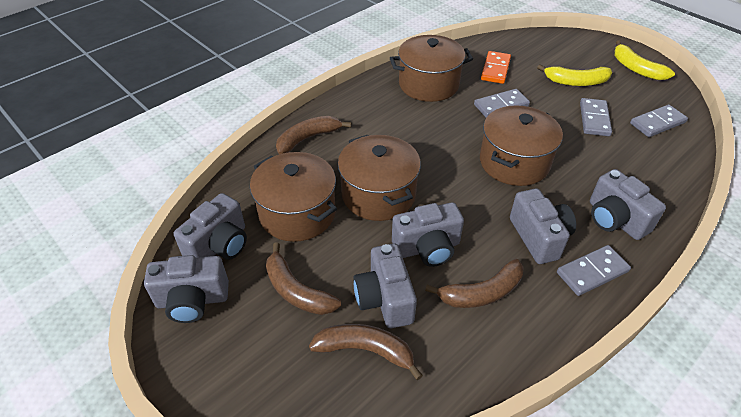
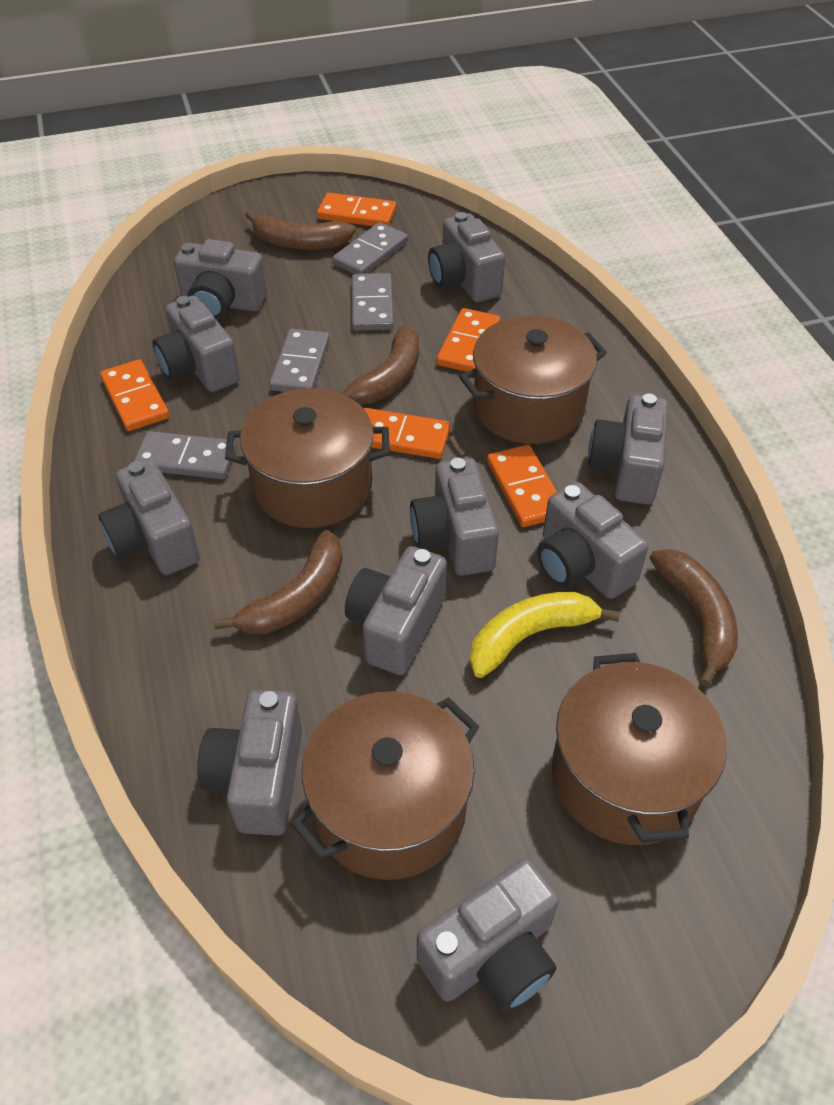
grey camera: 6 -> 10
orange domino: 1 -> 5
yellow banana: 2 -> 1

